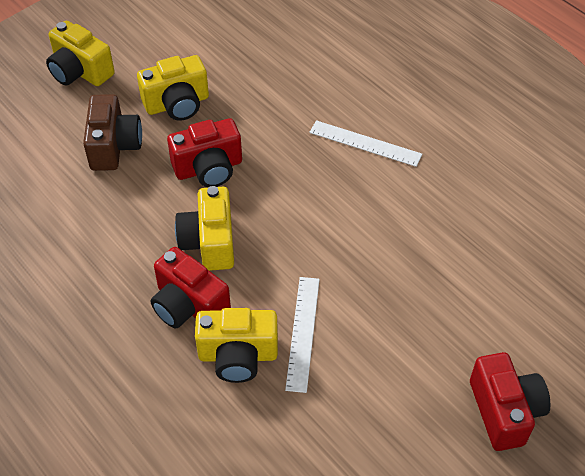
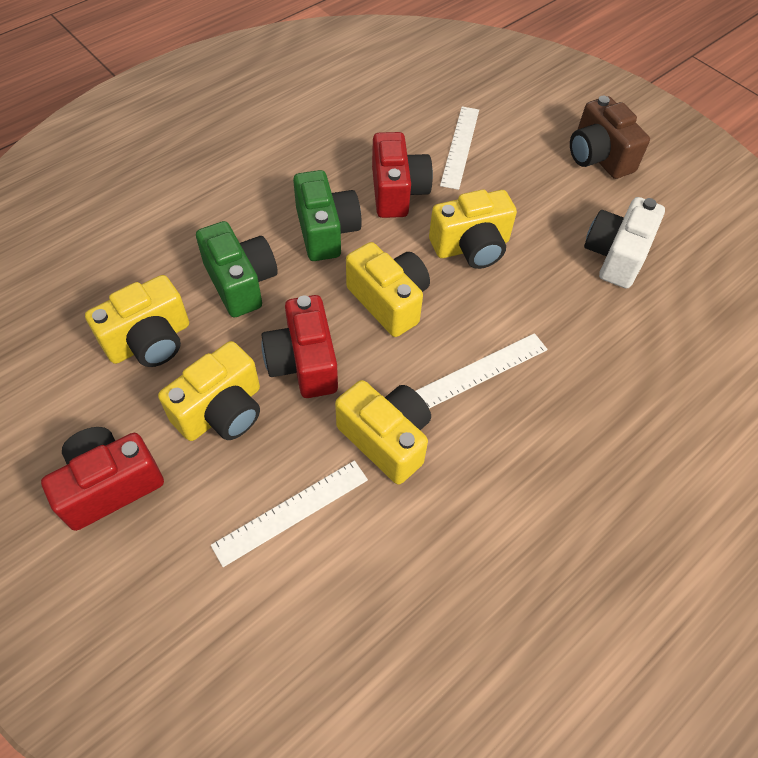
green camera: 0 -> 2
white camera: 0 -> 1
white ruler: 2 -> 3
yellow camera: 4 -> 5

